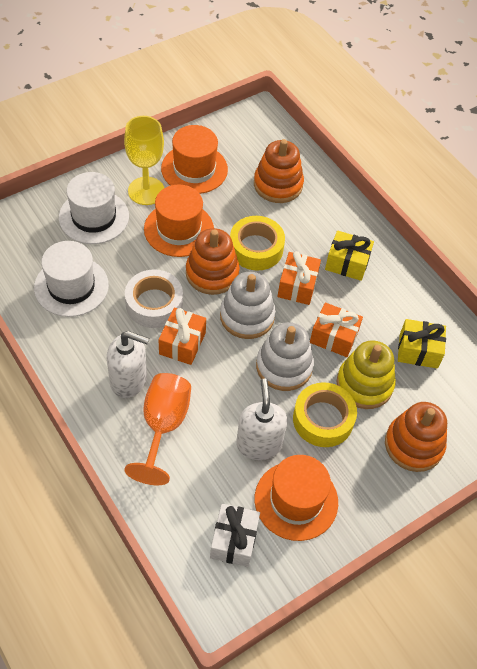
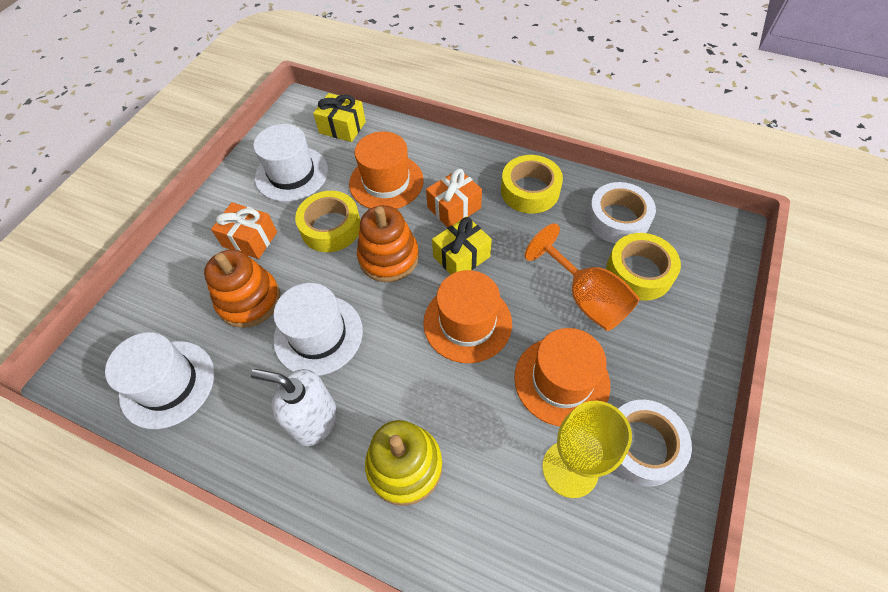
orange gift: 3 -> 2
orange stacking toy: 3 -> 2
white gift: 1 -> 0
white hat: 2 -> 3
white soap dispenser: 2 -> 1
white stacking toy: 2 -> 0
white tape: 1 -> 2
yellow tape: 2 -> 3

